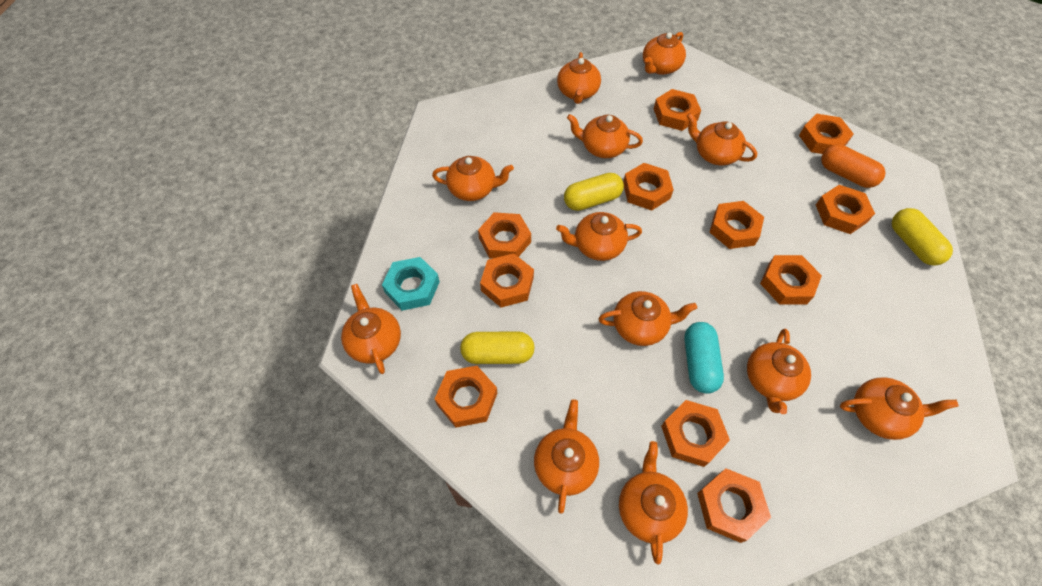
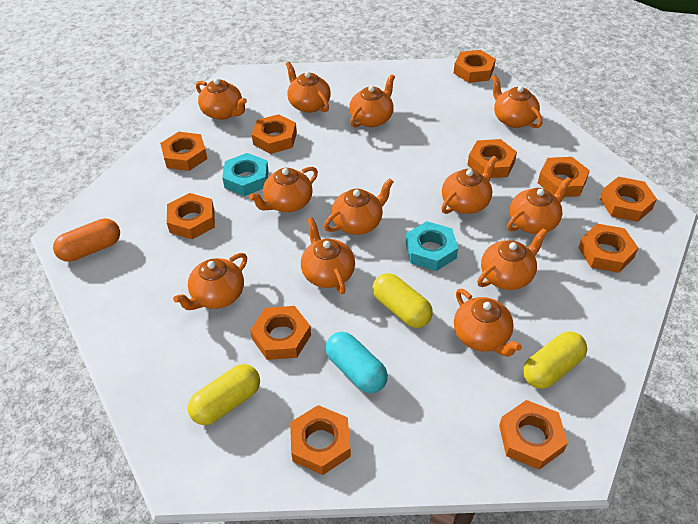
turquoise nut: 1 -> 2

